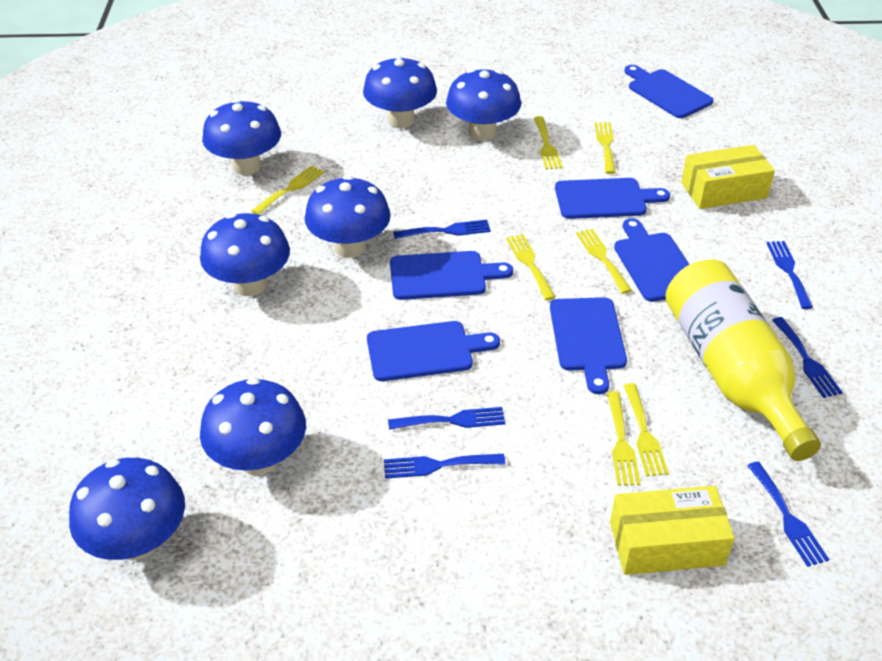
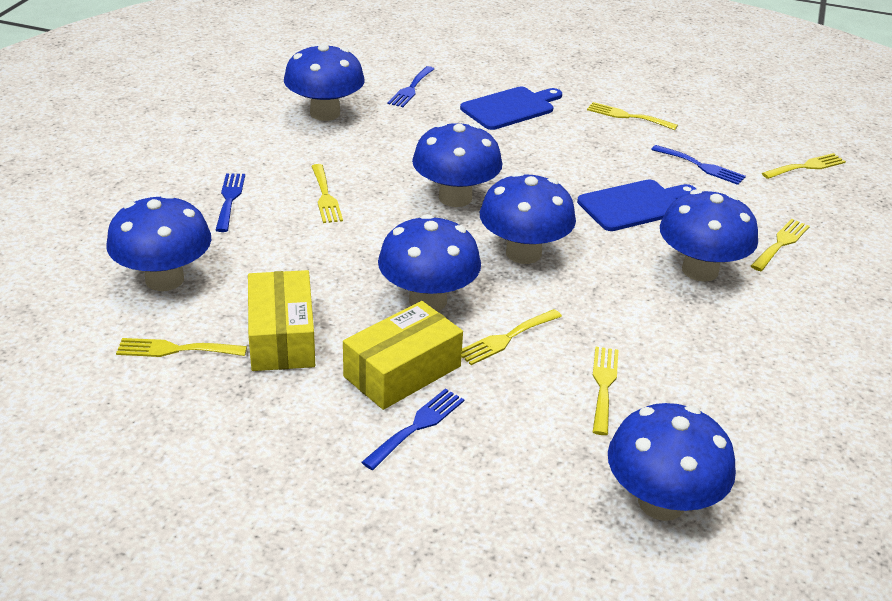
blue cutting board: 6 -> 2
blue fork: 6 -> 4
yellow bottle: 1 -> 0

